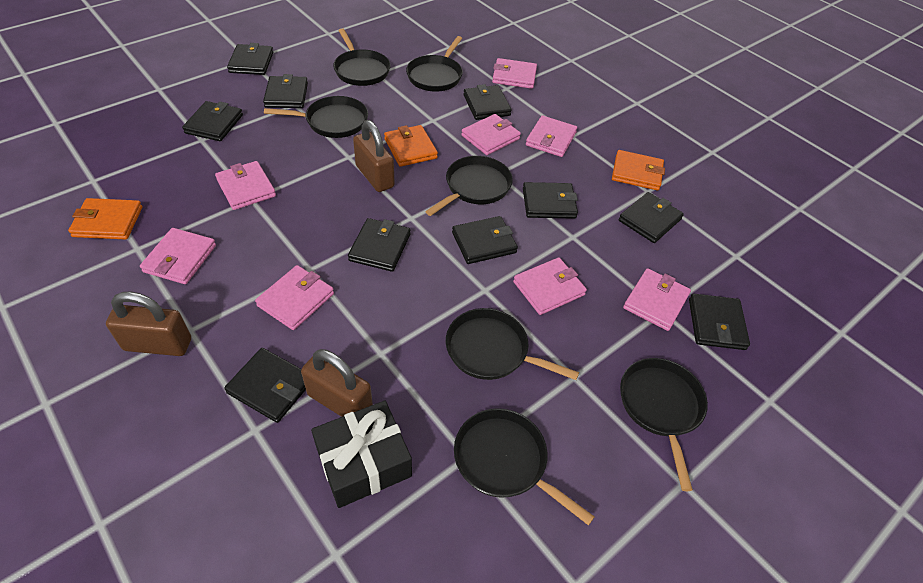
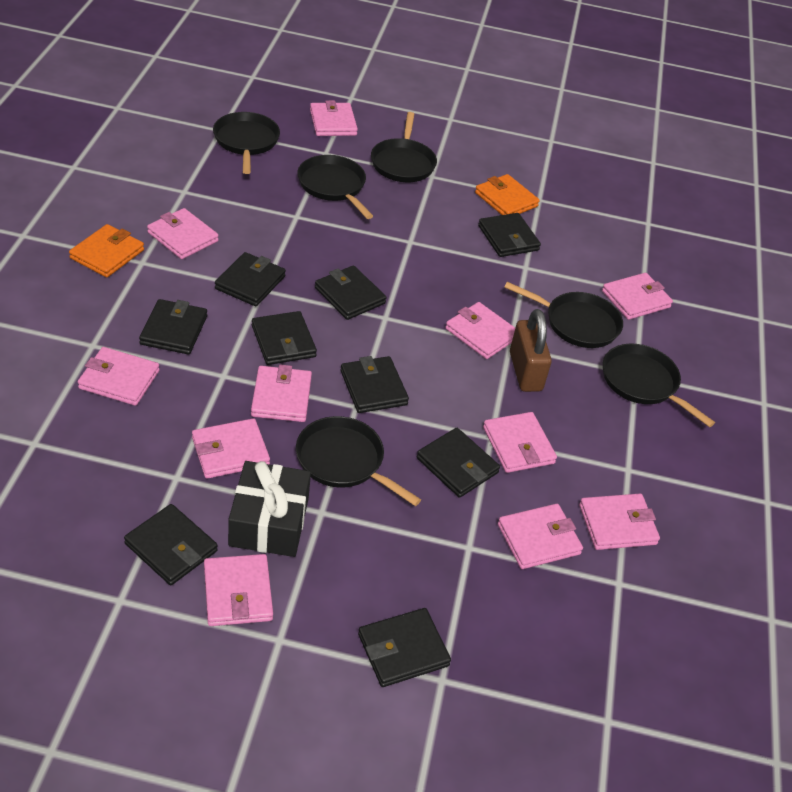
black pan: 7 -> 6
black wallet: 10 -> 9
brown padlock: 3 -> 1
orange wallet: 3 -> 2
pink wallet: 8 -> 11

